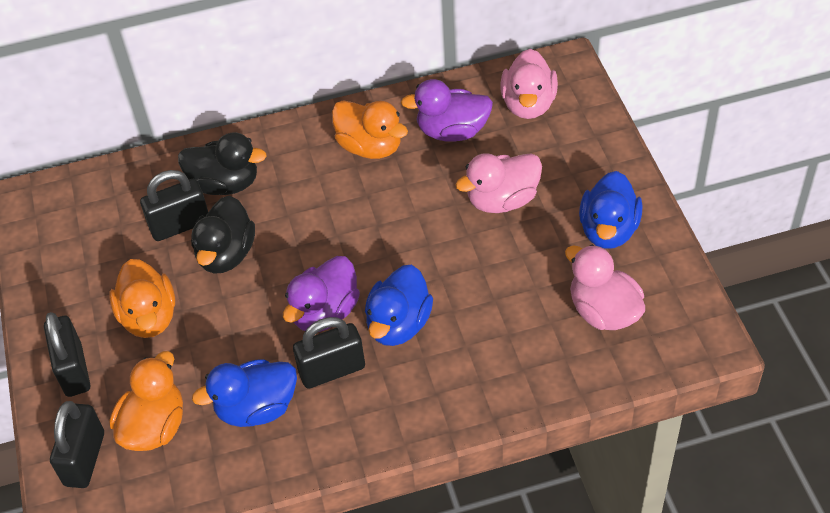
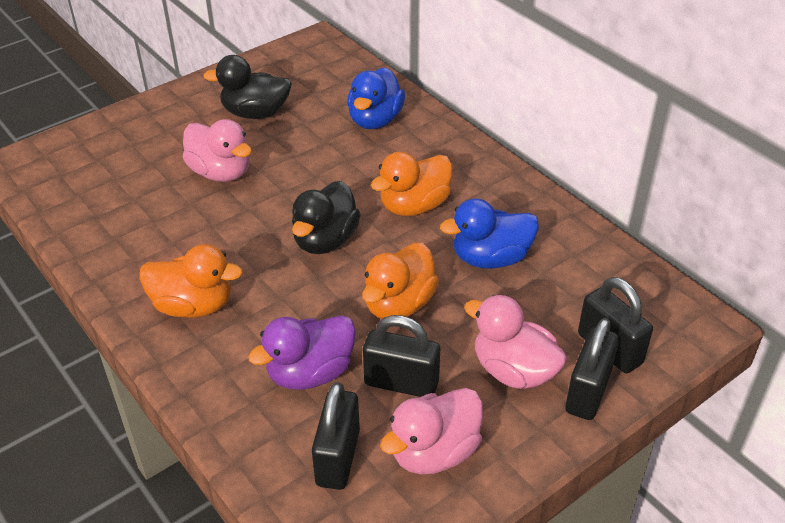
blue duck: 3 -> 2
purple duck: 2 -> 1

